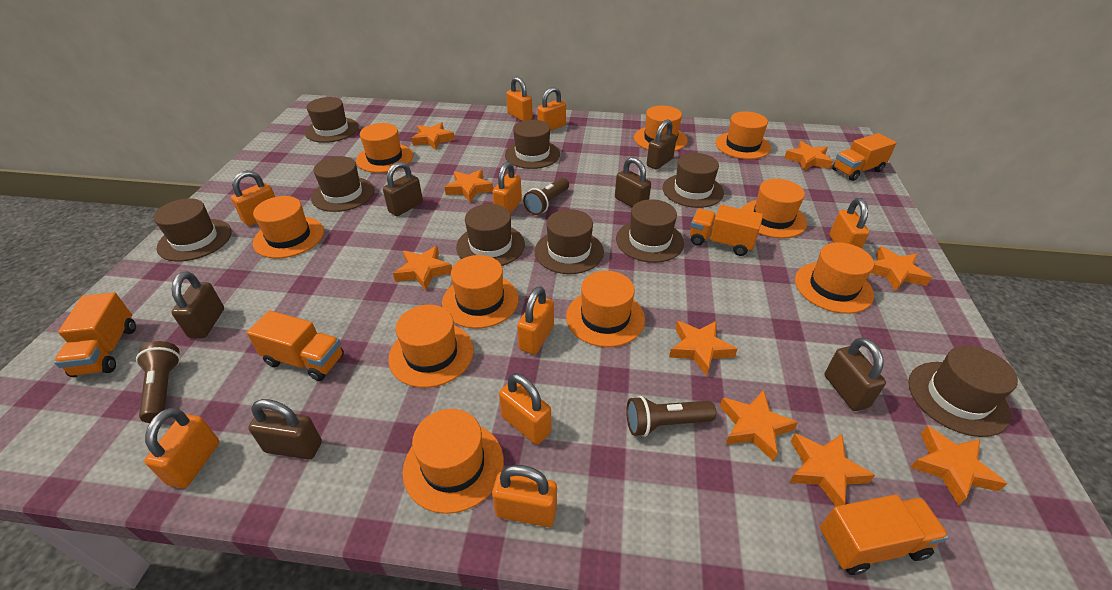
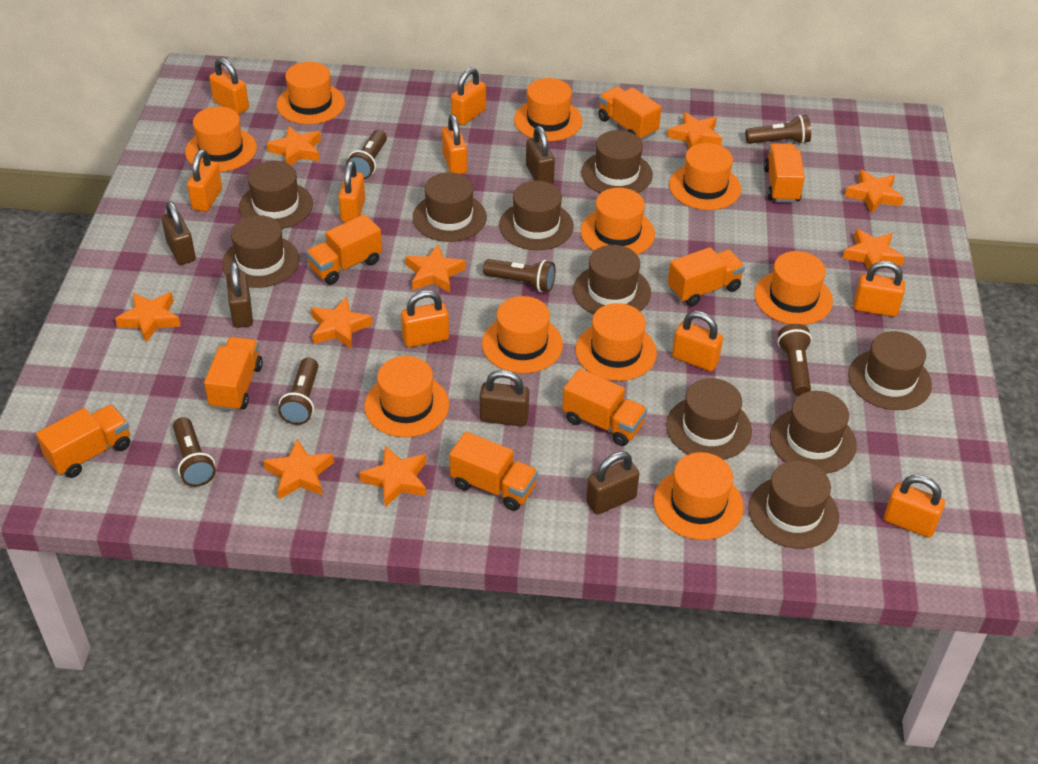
brown flashlight: 3 -> 6
brown hat: 9 -> 10
brown padlock: 6 -> 5
orange truck: 5 -> 8

